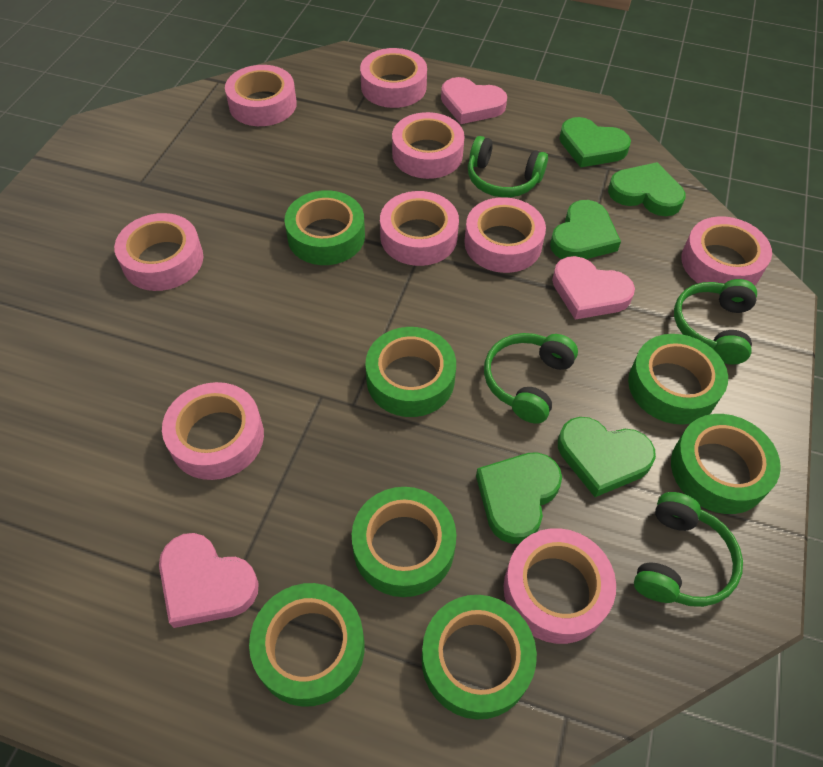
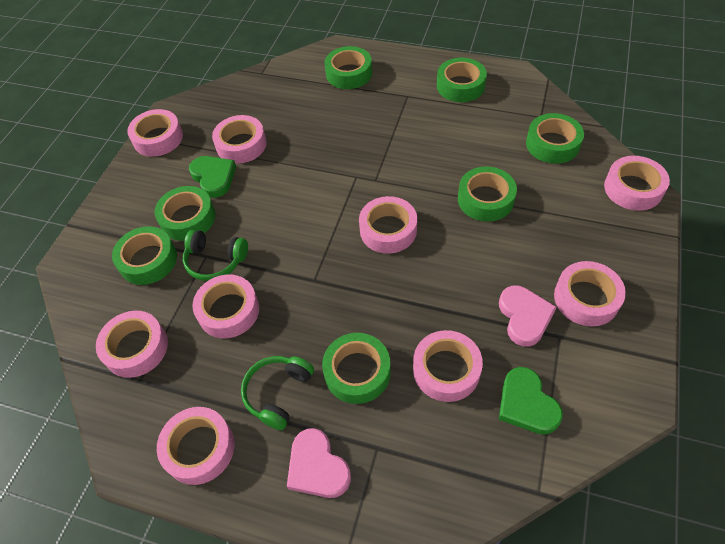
green headphones: 4 -> 2
green heart: 5 -> 2
pink heart: 3 -> 2

